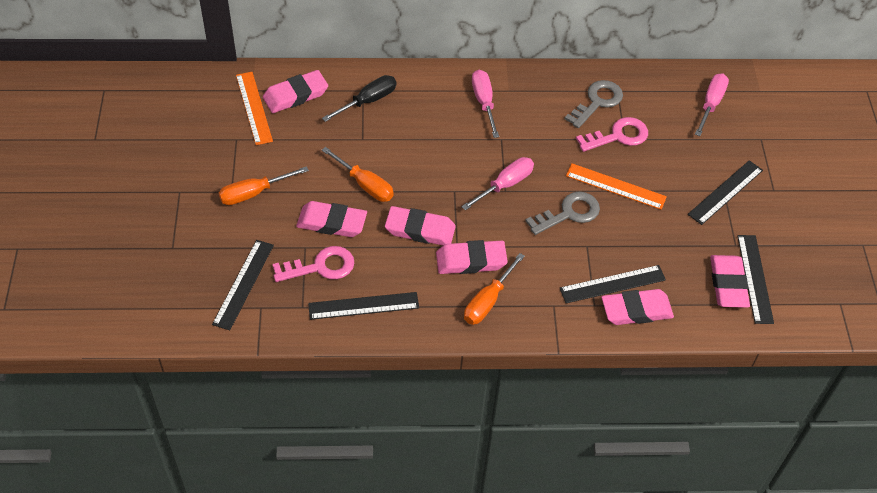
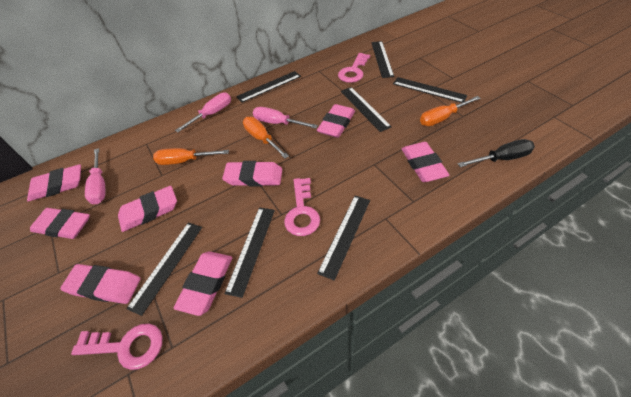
black ruler: 5 -> 7
grey key: 2 -> 0
orange ruler: 2 -> 0
pink eraser: 6 -> 8
pink key: 2 -> 3

